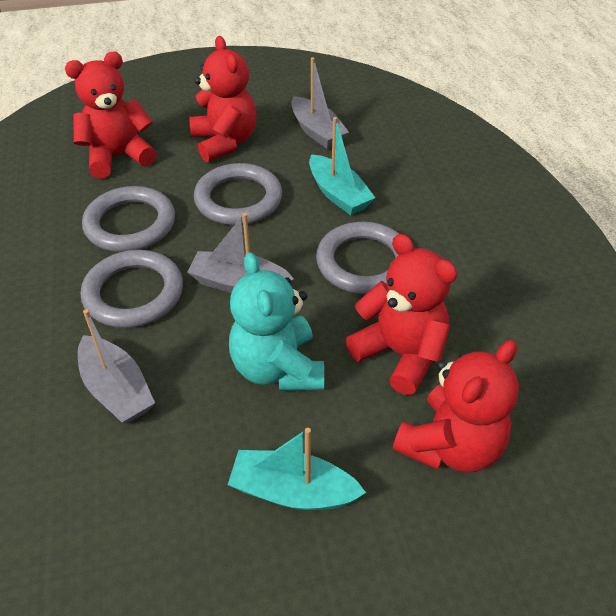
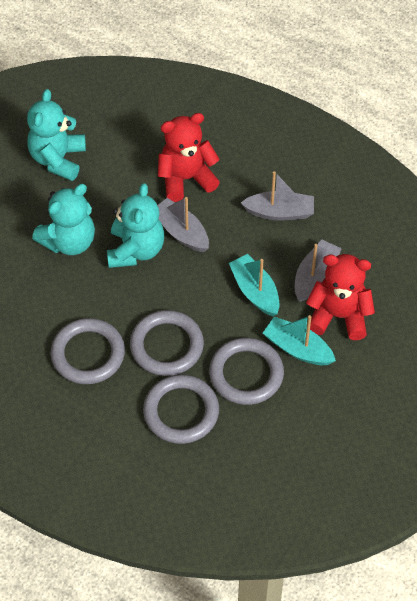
red teddy bear: 4 -> 2
turquoise teddy bear: 1 -> 3

